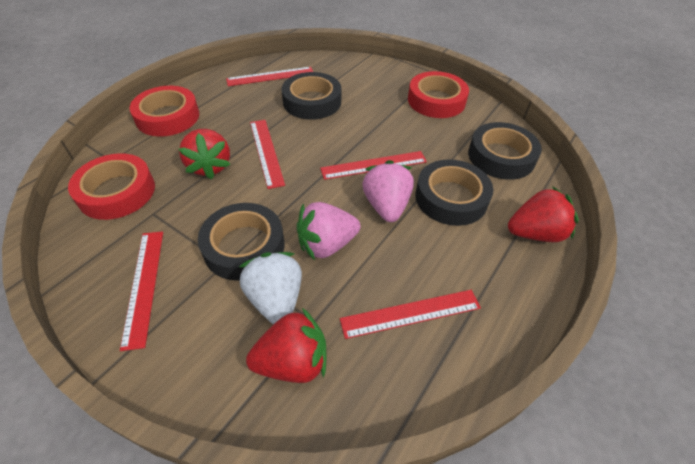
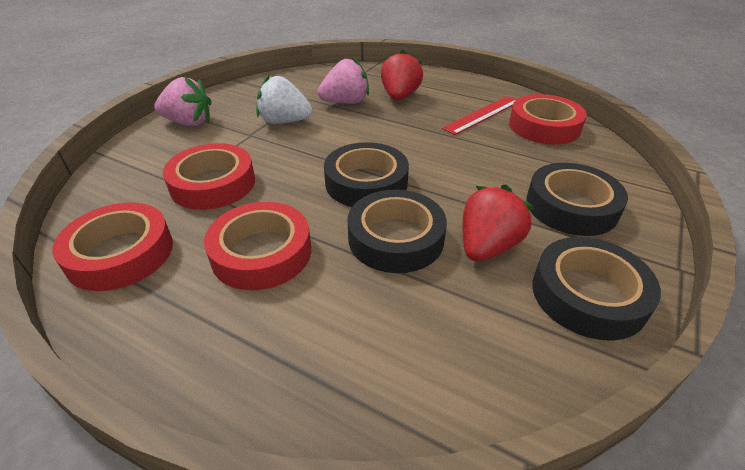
red ruler: 5 -> 1
red strawberry: 3 -> 2
red tape: 3 -> 4

